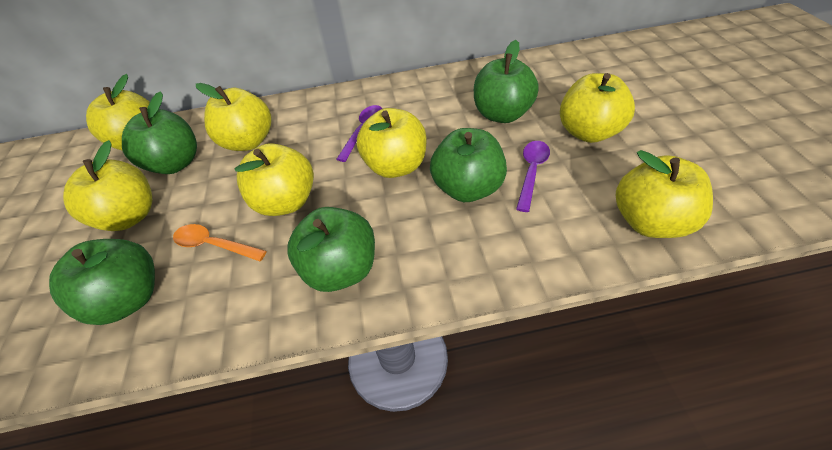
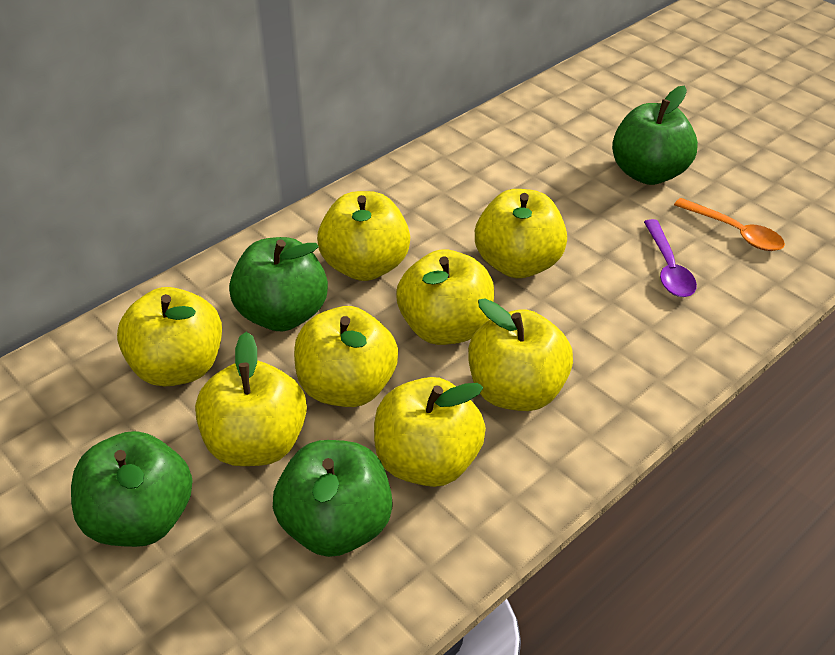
green apple: 5 -> 4
purple spoon: 2 -> 1
yellow apple: 7 -> 8

